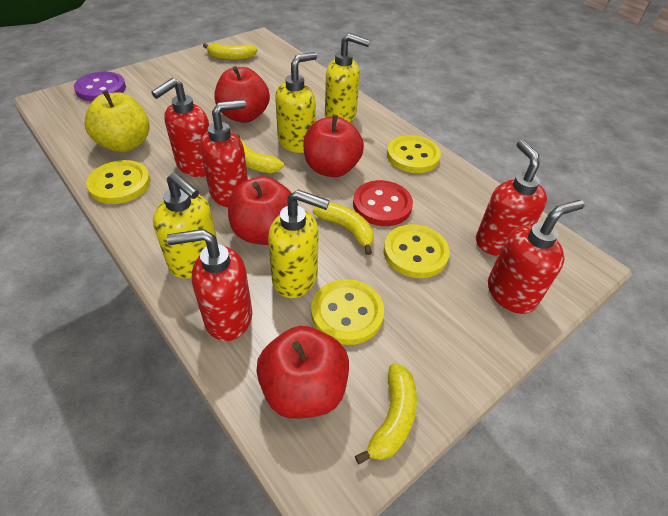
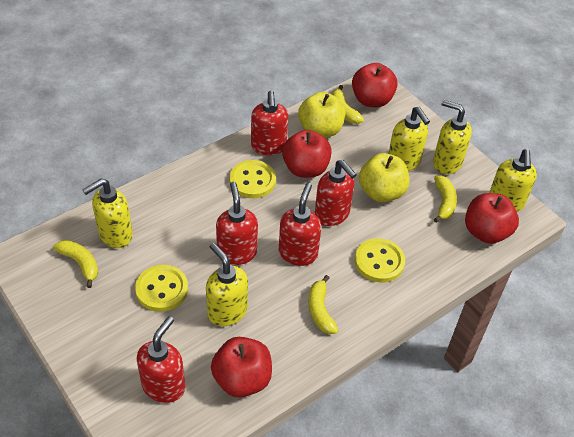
purple button: 1 -> 0
red button: 1 -> 0
yellow apple: 1 -> 2
yellow button: 4 -> 3
yellow soap dispenser: 4 -> 5

